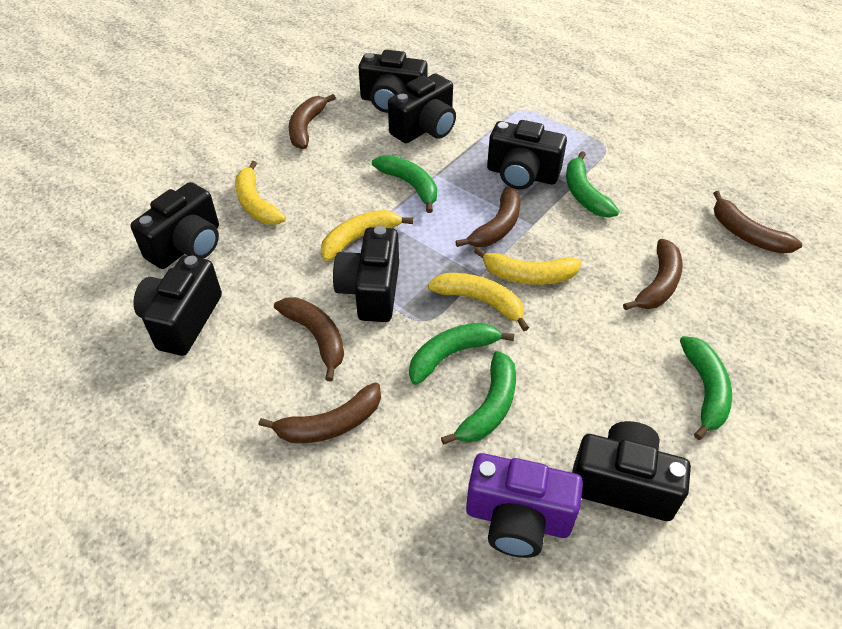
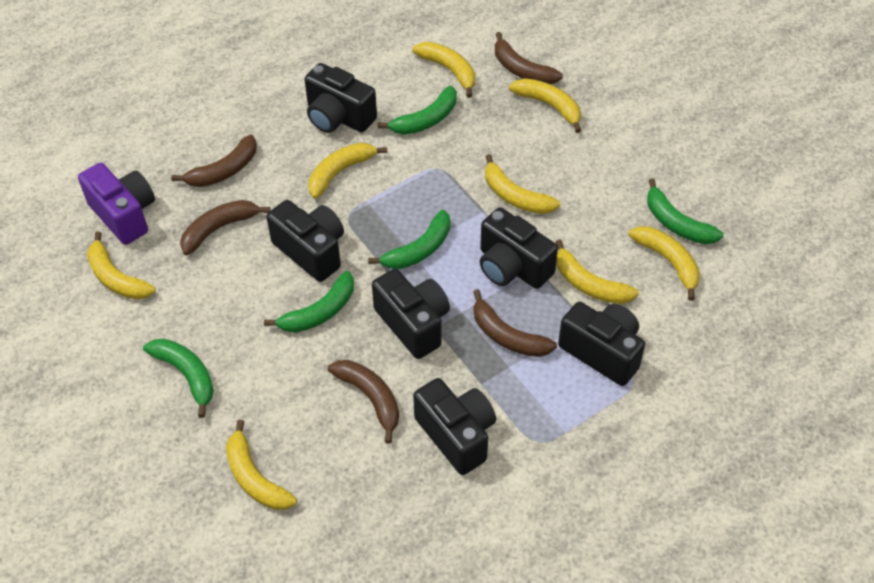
black camera: 7 -> 6
brown banana: 6 -> 5
yellow banana: 4 -> 8

